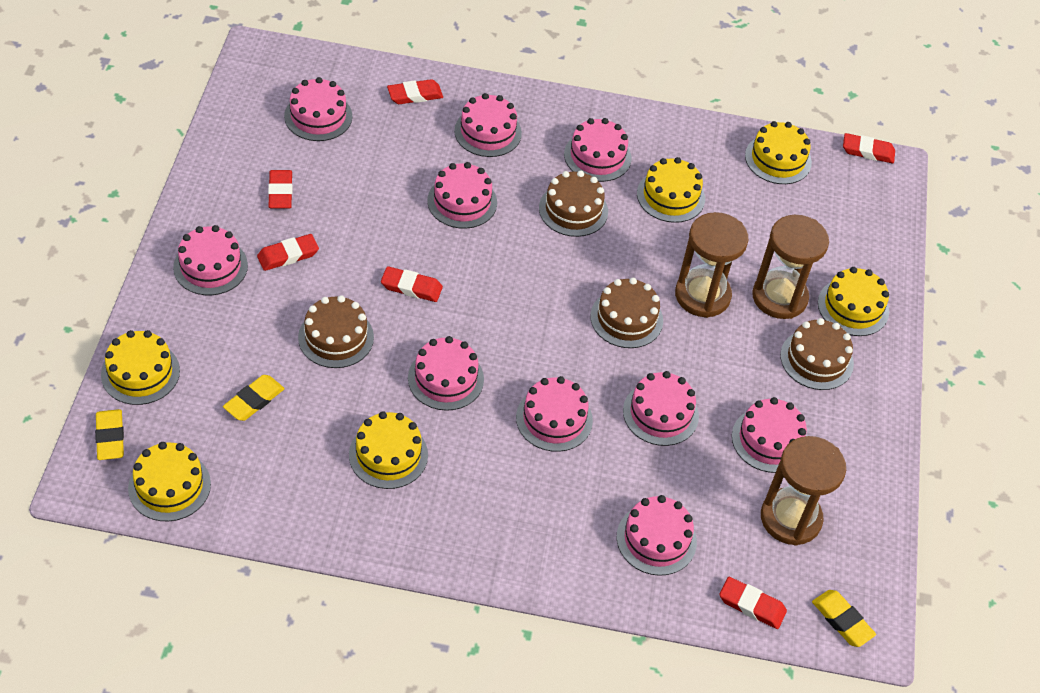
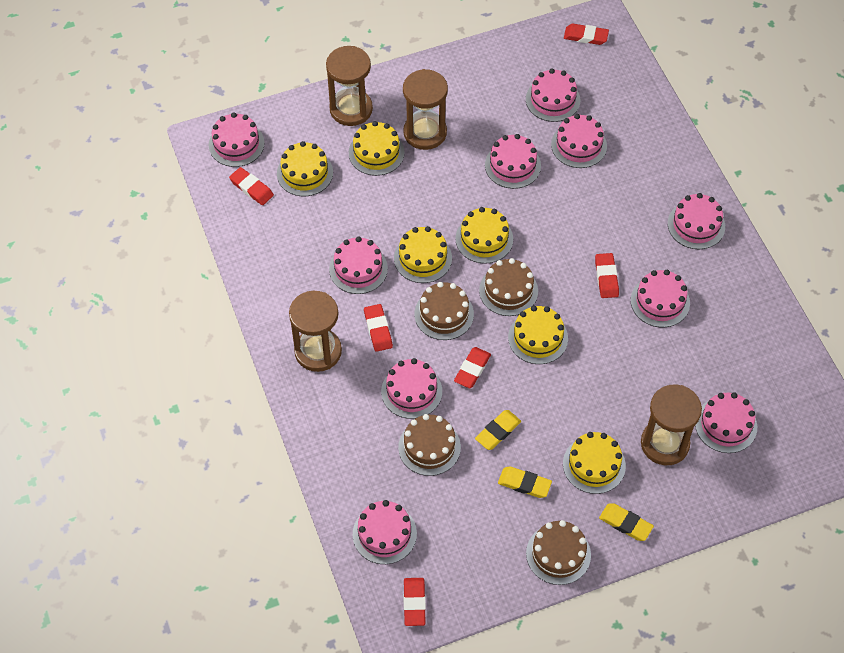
brown hourglass: 3 -> 4

